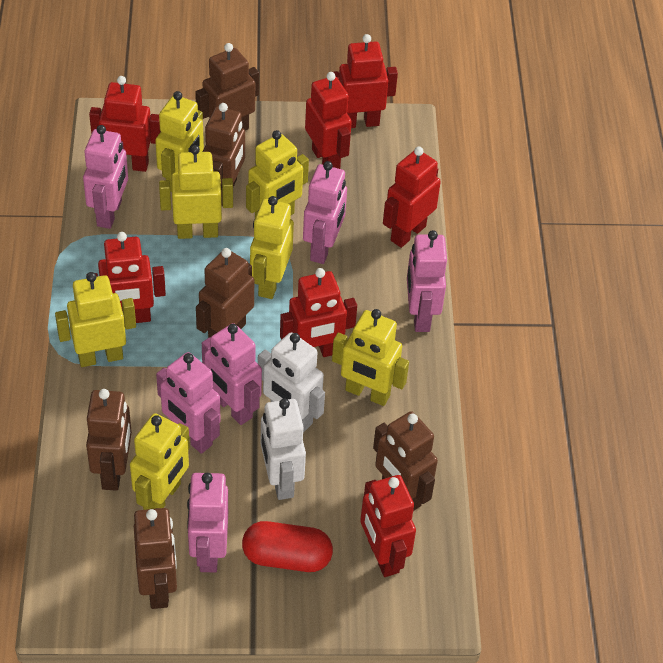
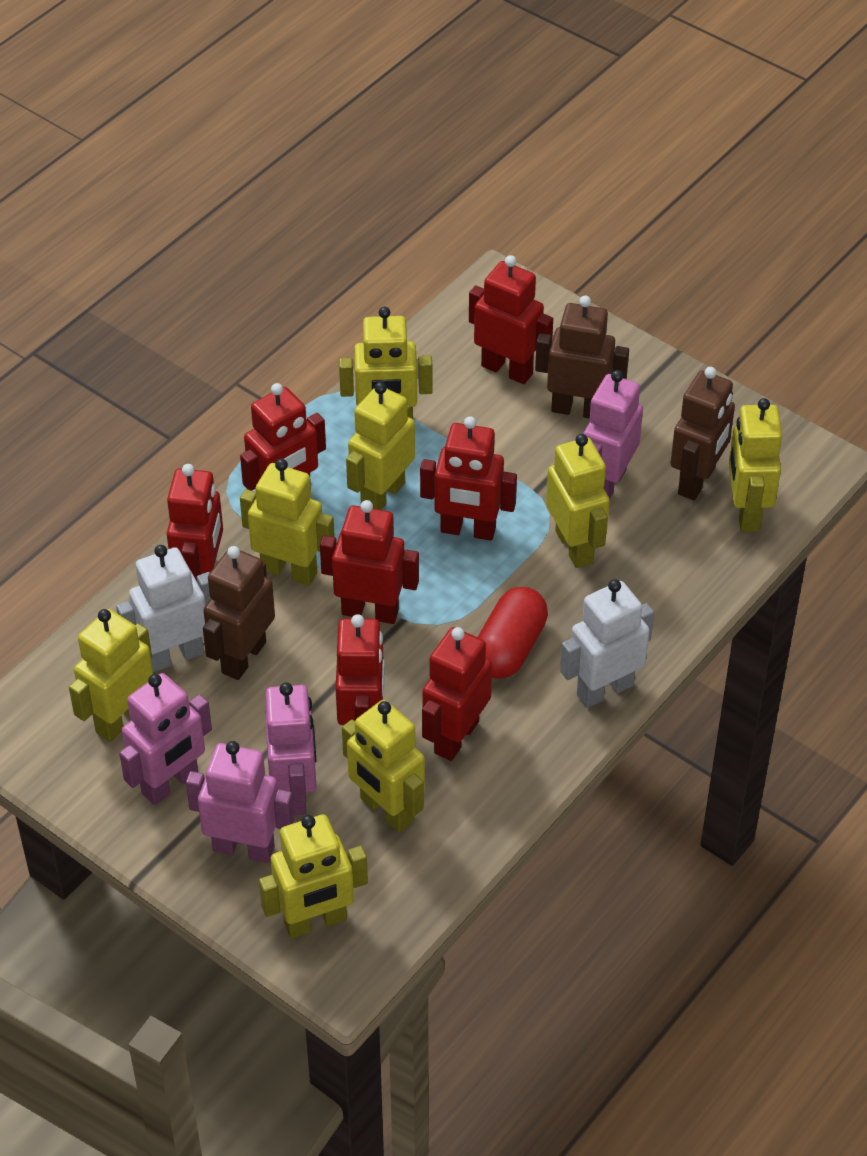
brown robot: 6 -> 3
pink robot: 6 -> 4
yellow robot: 7 -> 8

